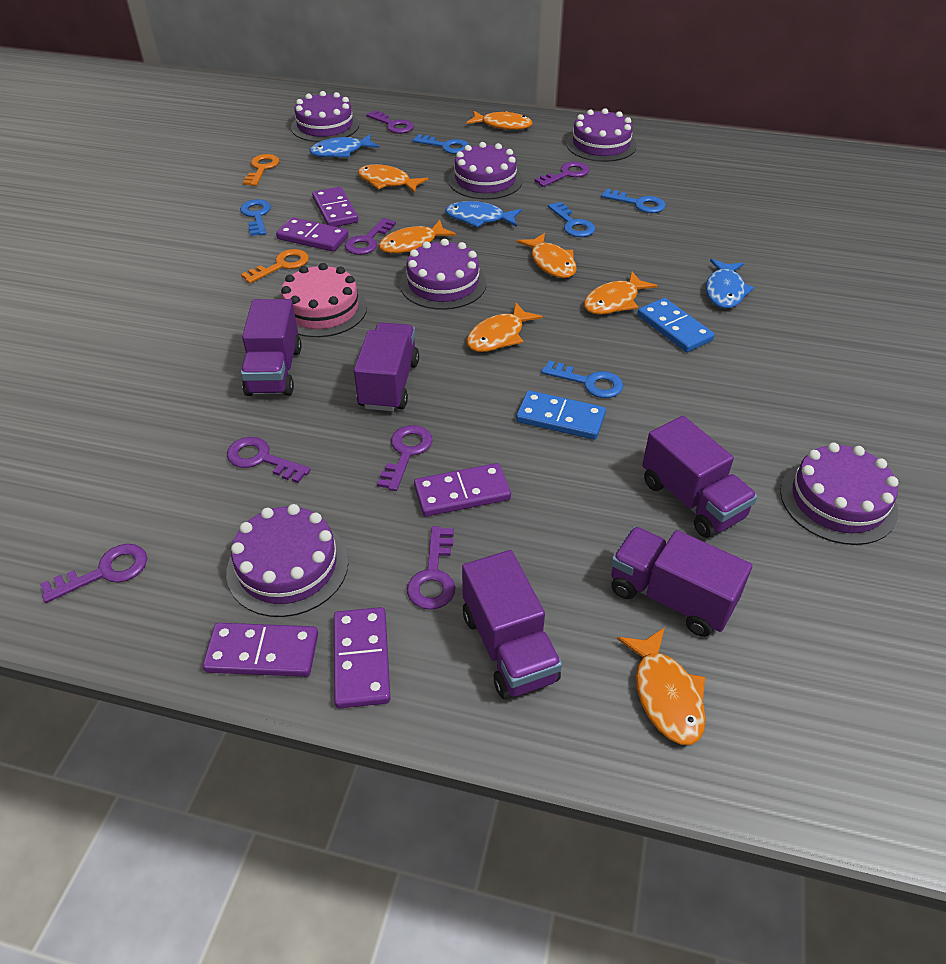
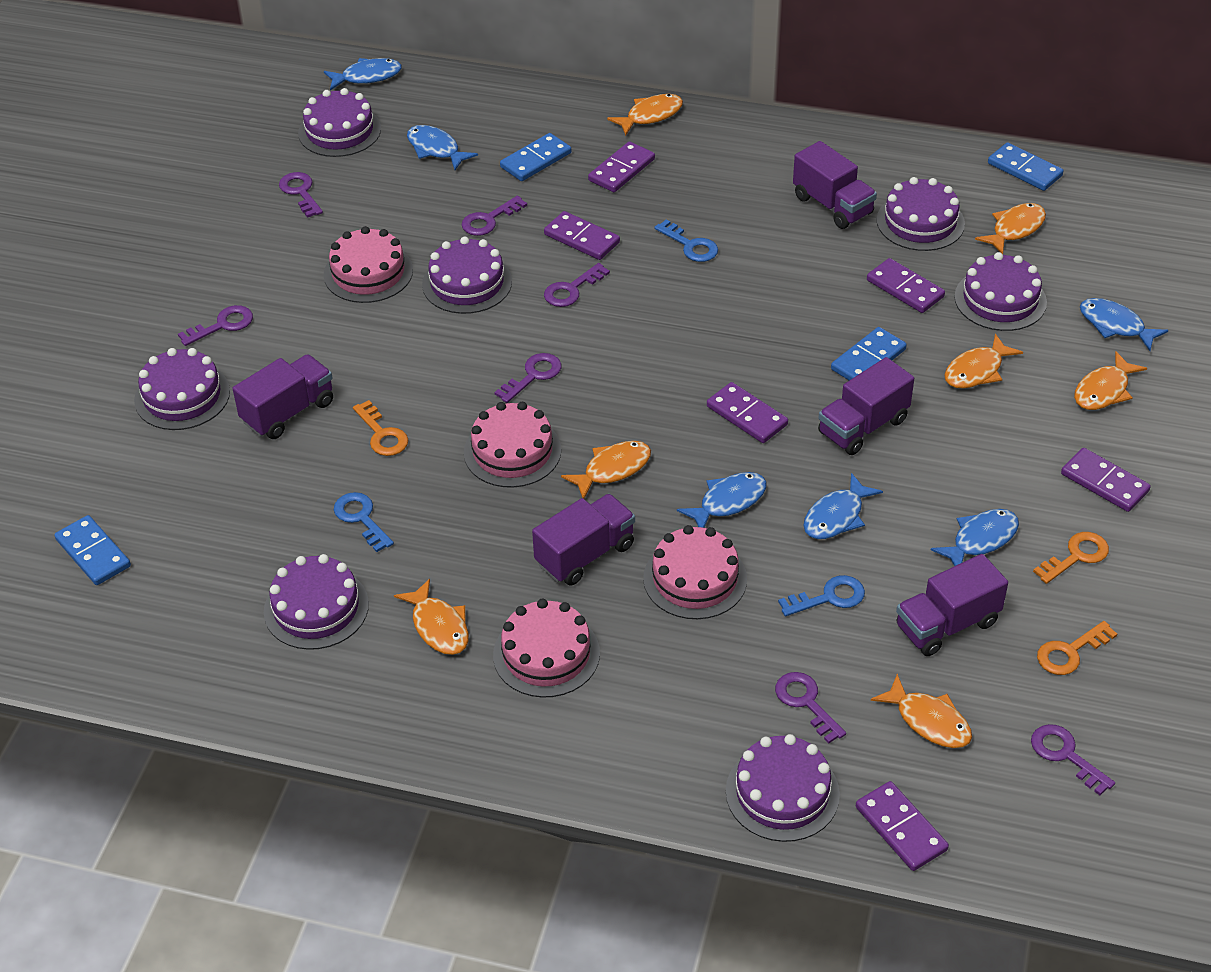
blue domino: 2 -> 4
blue fish: 3 -> 6
blue key: 5 -> 3
orange key: 2 -> 3
pink cake: 1 -> 4
purple cake: 6 -> 7
purple domino: 5 -> 6

